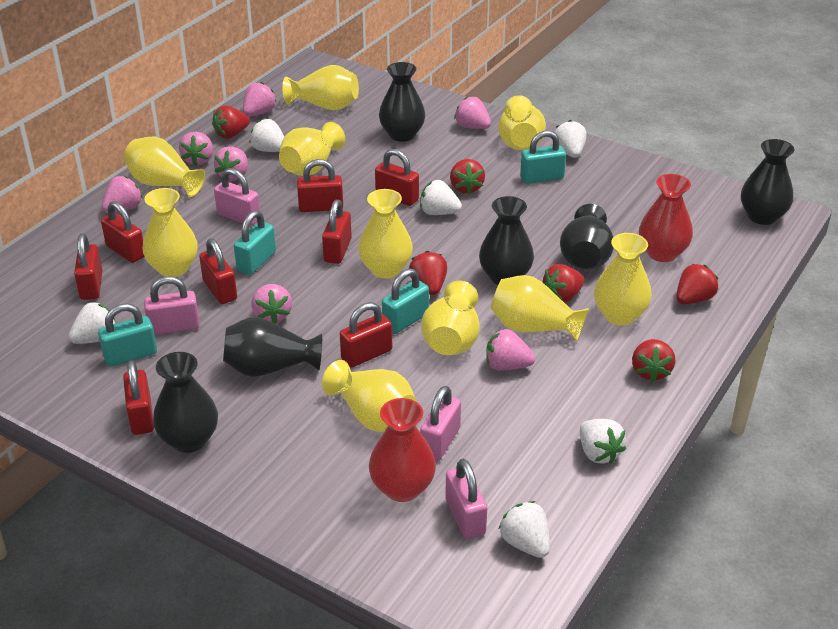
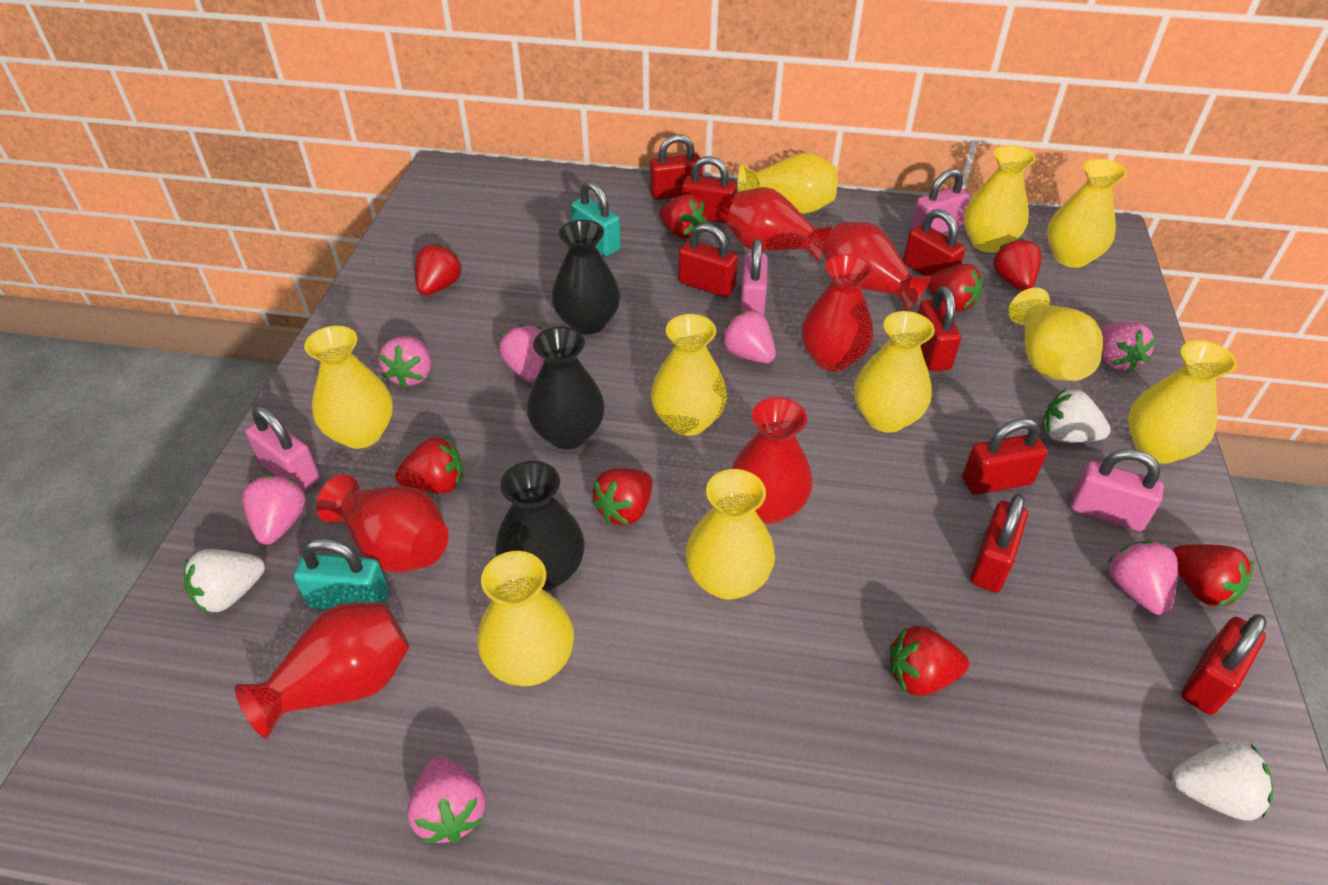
black vase: 6 -> 3
red strawberry: 6 -> 8
red vase: 2 -> 6
turquoise padlock: 4 -> 2
white strawberry: 6 -> 3

